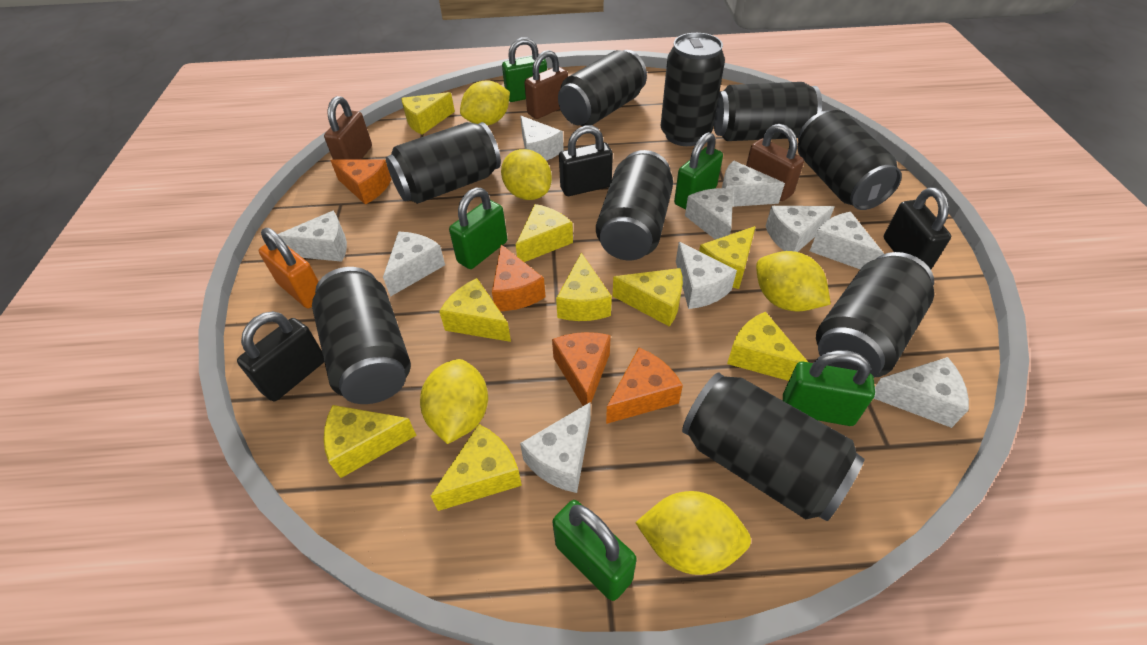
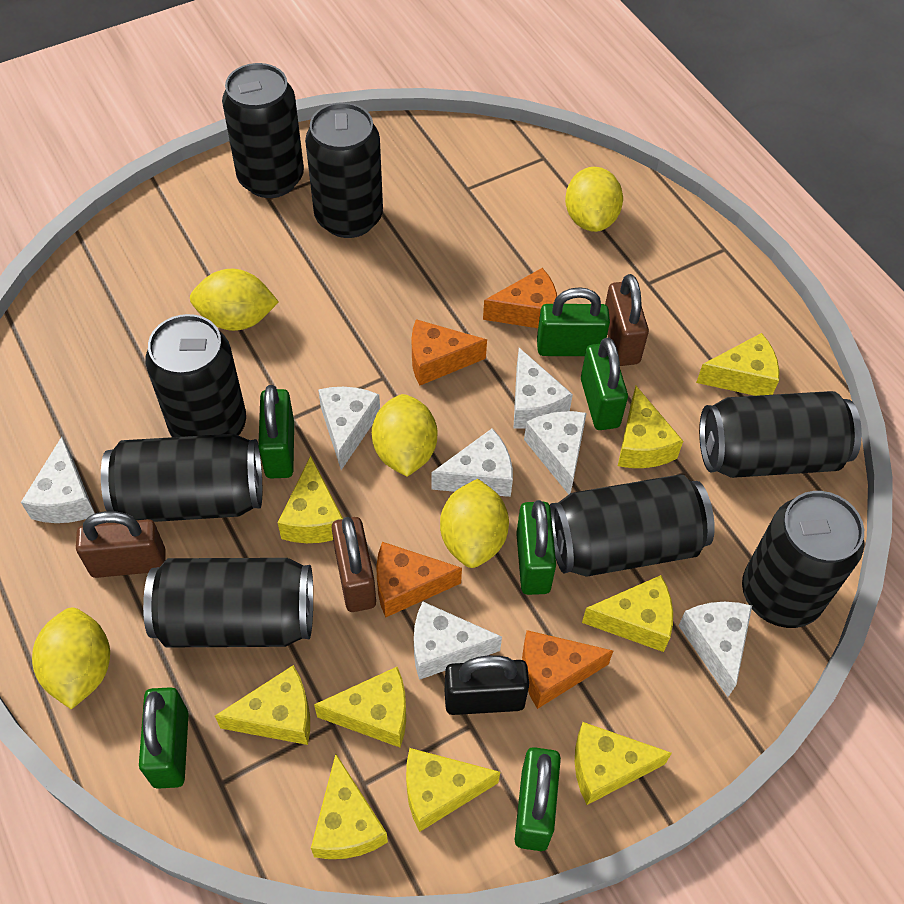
black can: 9 -> 8
black padlock: 3 -> 1
green padlock: 5 -> 6
orange padlock: 1 -> 0
white cheese: 10 -> 7

